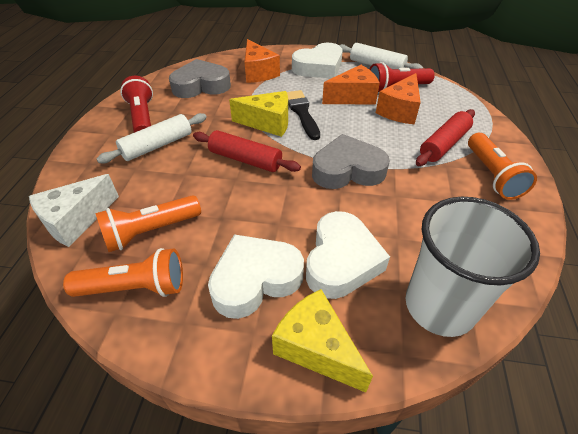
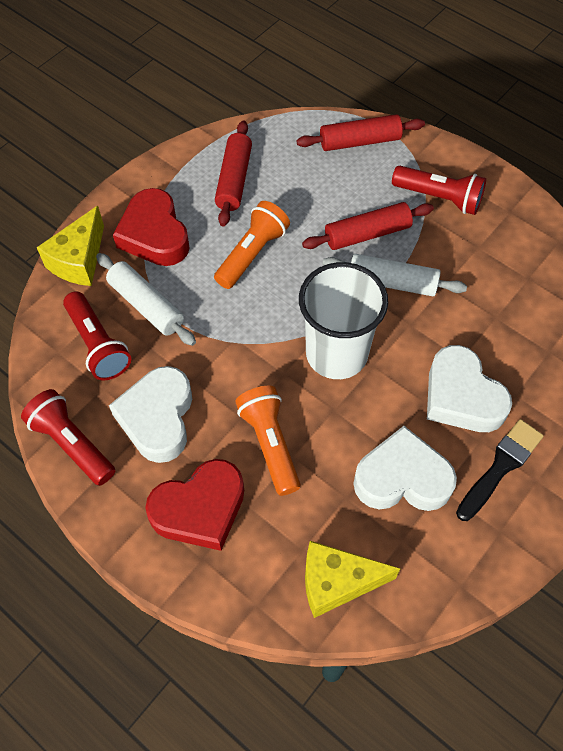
grey heart: 2 -> 0
orange cheese: 3 -> 0
orange flashlight: 3 -> 2
red flashlight: 2 -> 3
red heart: 0 -> 2
red rolling pin: 2 -> 3
white cheese: 1 -> 0

